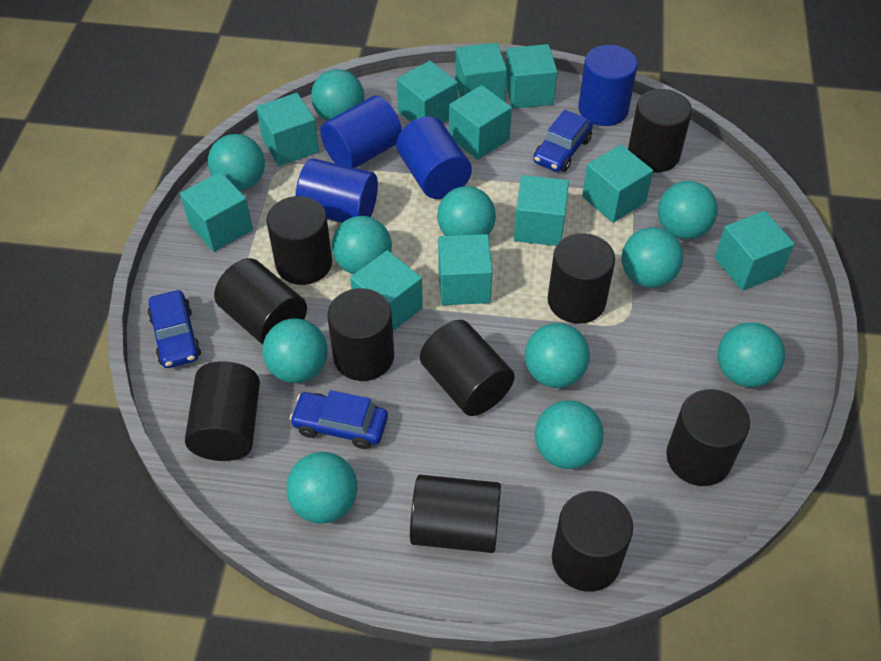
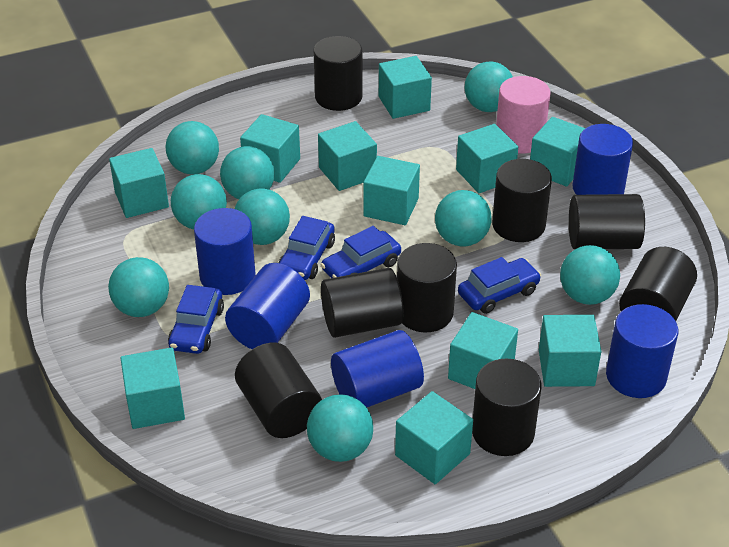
black cylinder: 10 -> 8
blue car: 3 -> 4
blue cylinder: 4 -> 5
pink cylinder: 0 -> 1
turquoise ball: 11 -> 9

